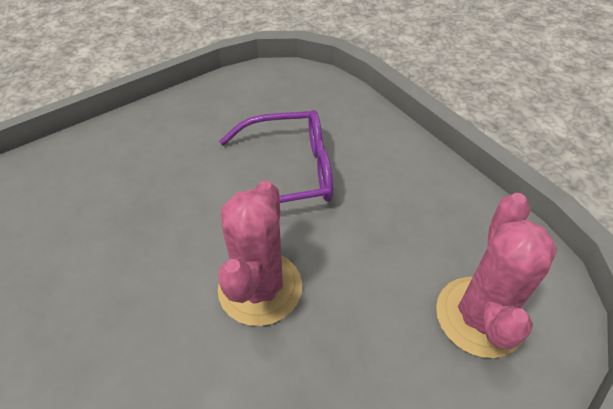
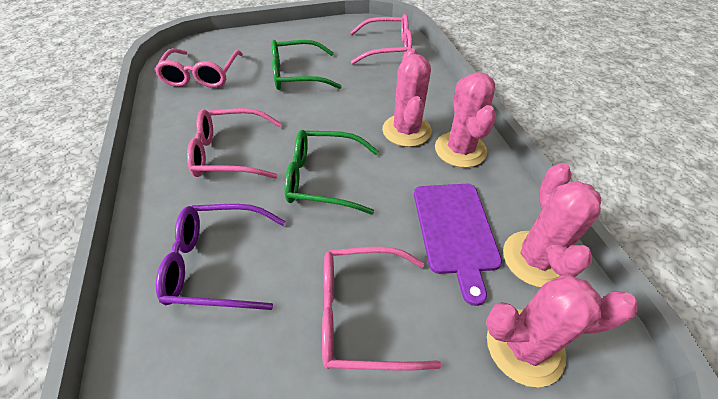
green glasses: 0 -> 2
pink cactus: 2 -> 4
pink glasses: 0 -> 4
purple cutting board: 0 -> 1

